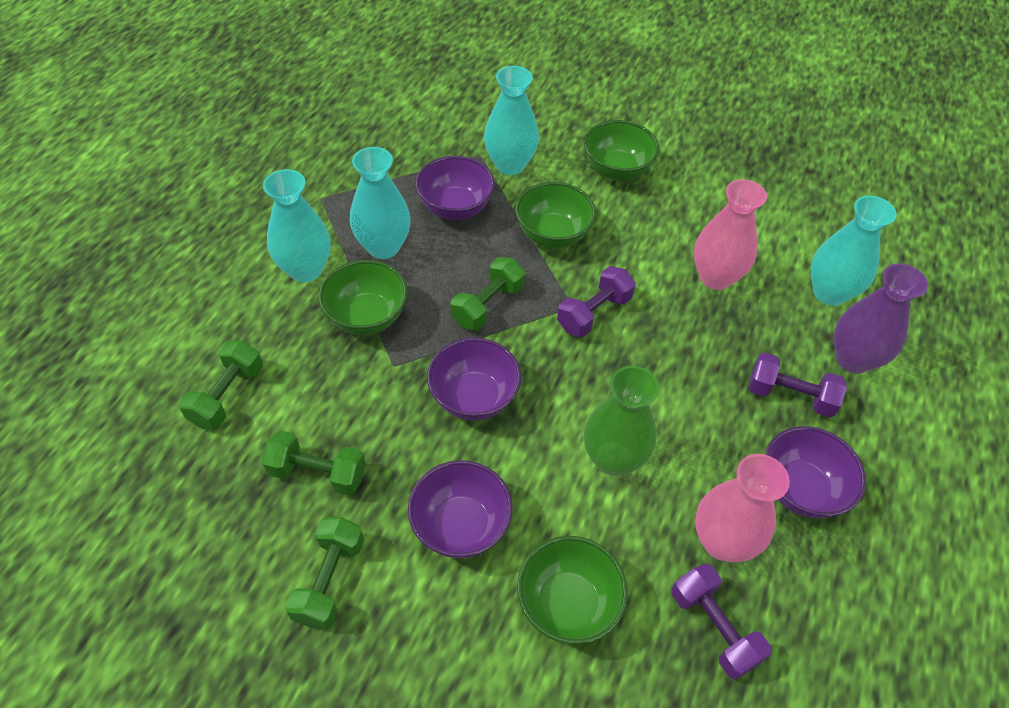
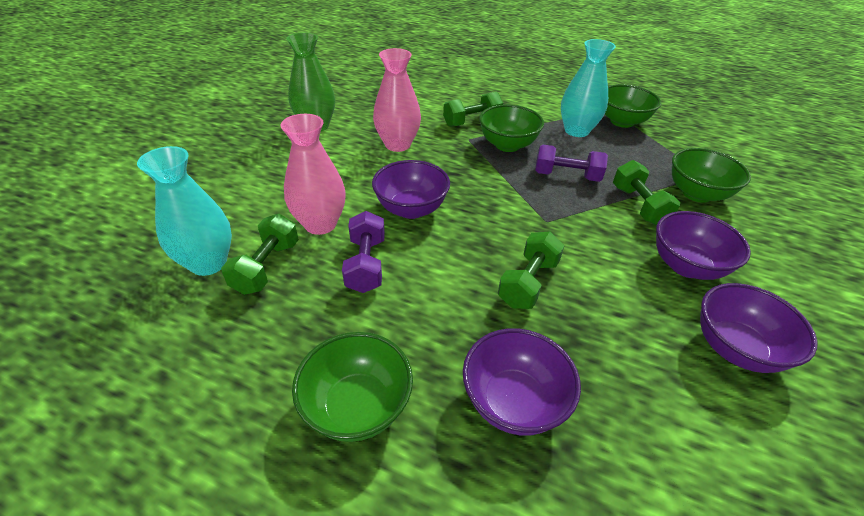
purple dumbbell: 3 -> 2
purple vase: 1 -> 0
turquoise vase: 4 -> 2

